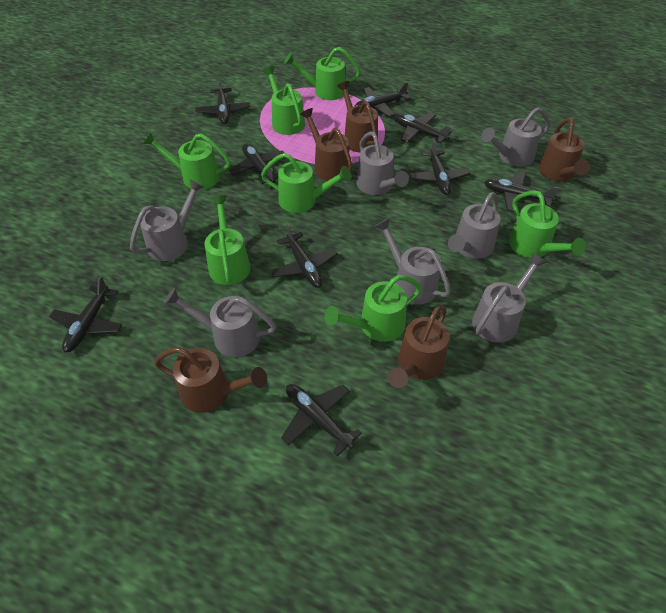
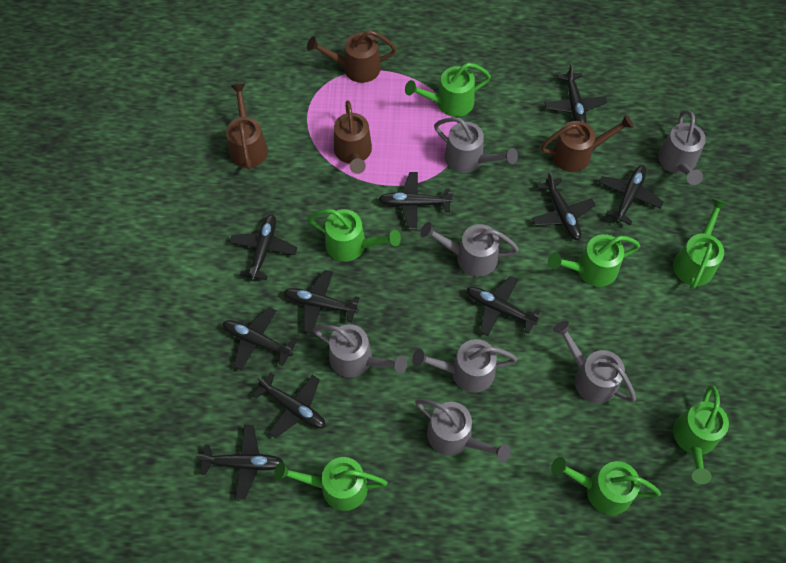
black plane: 9 -> 10
brown watering can: 5 -> 4

